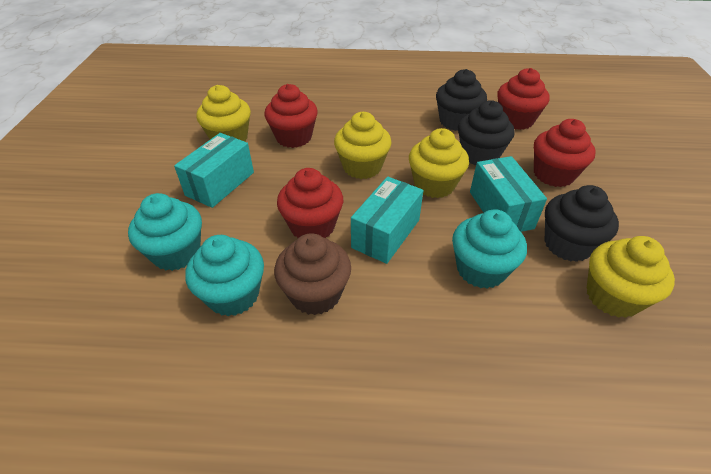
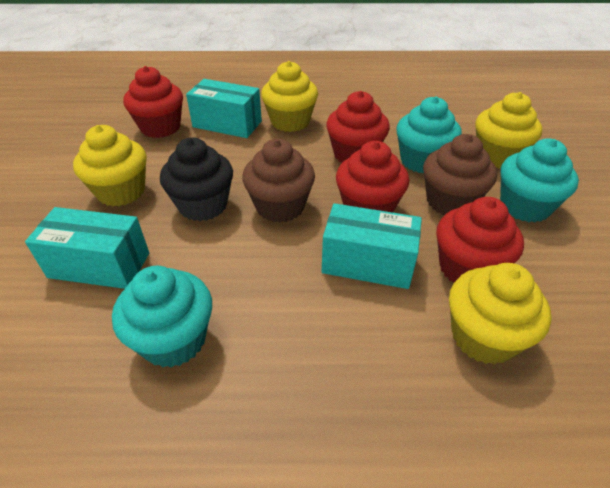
black cupcake: 3 -> 1
brown cupcake: 1 -> 2

